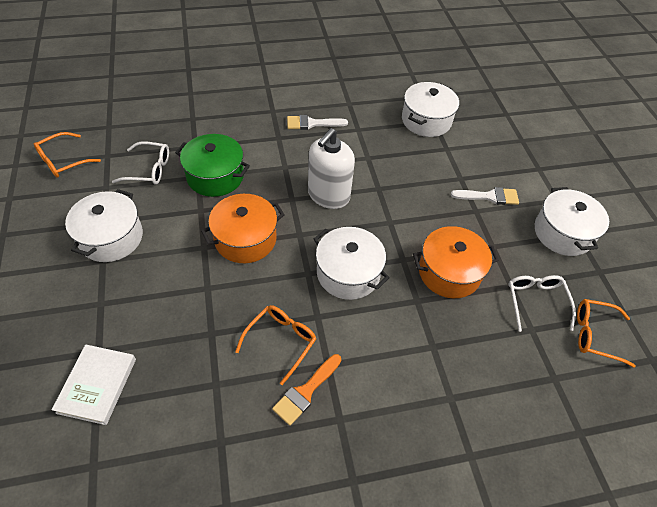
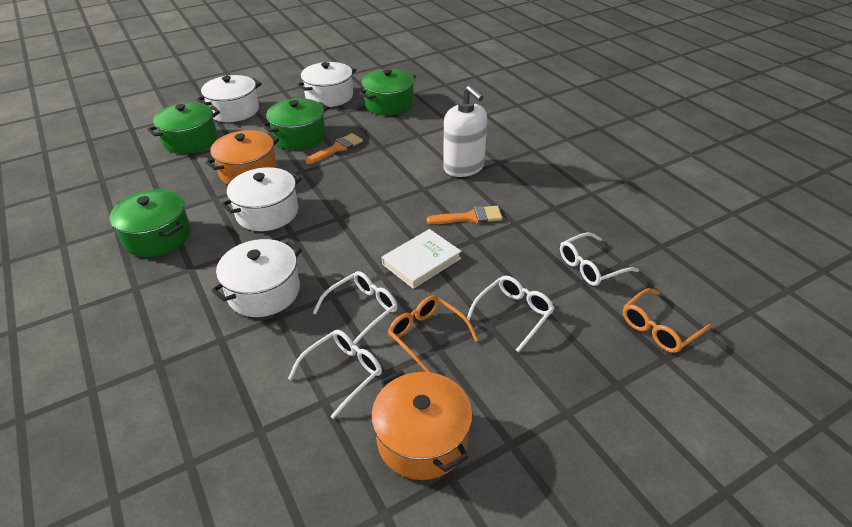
green pot: 1 -> 4
orange brush: 1 -> 2
orange glasses: 3 -> 2
white brush: 2 -> 0
white glasses: 2 -> 4

